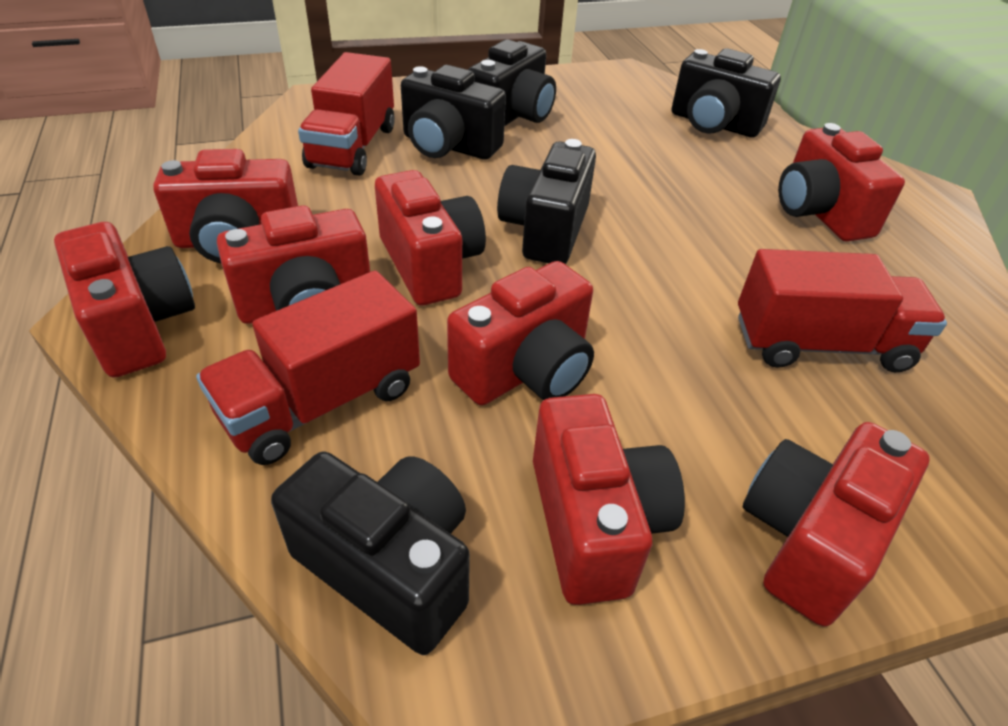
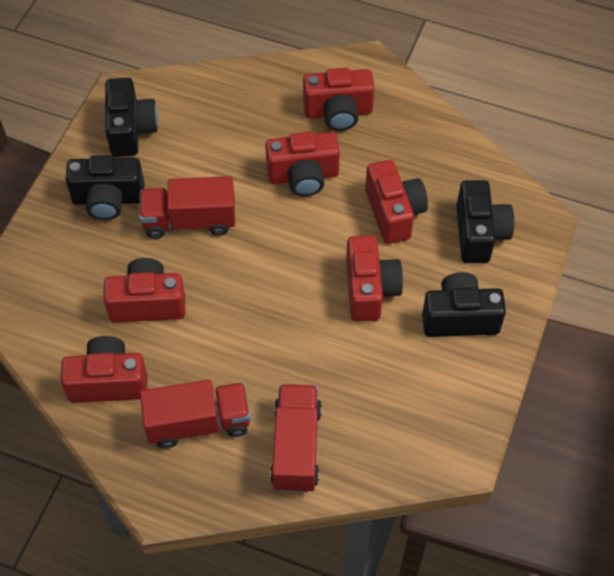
black camera: 5 -> 4
red camera: 8 -> 6

